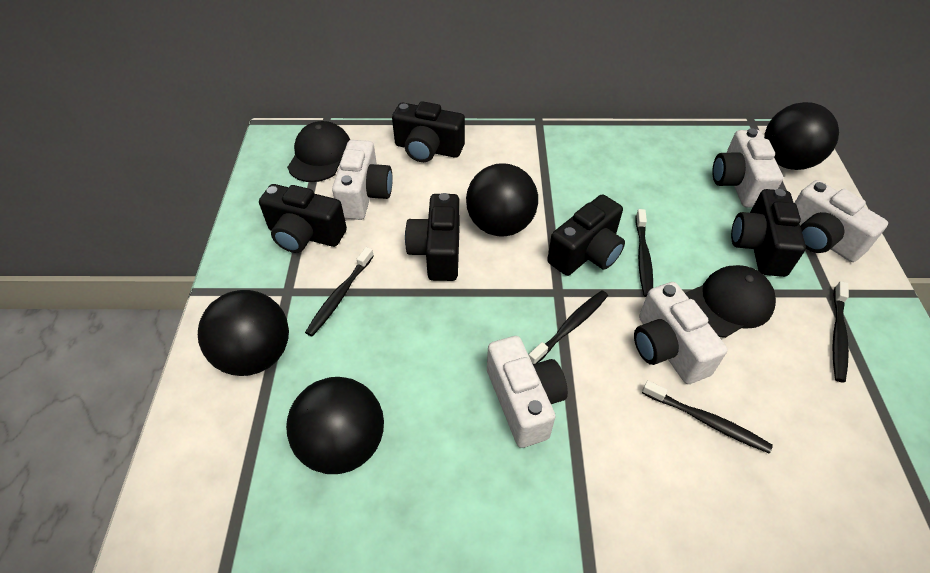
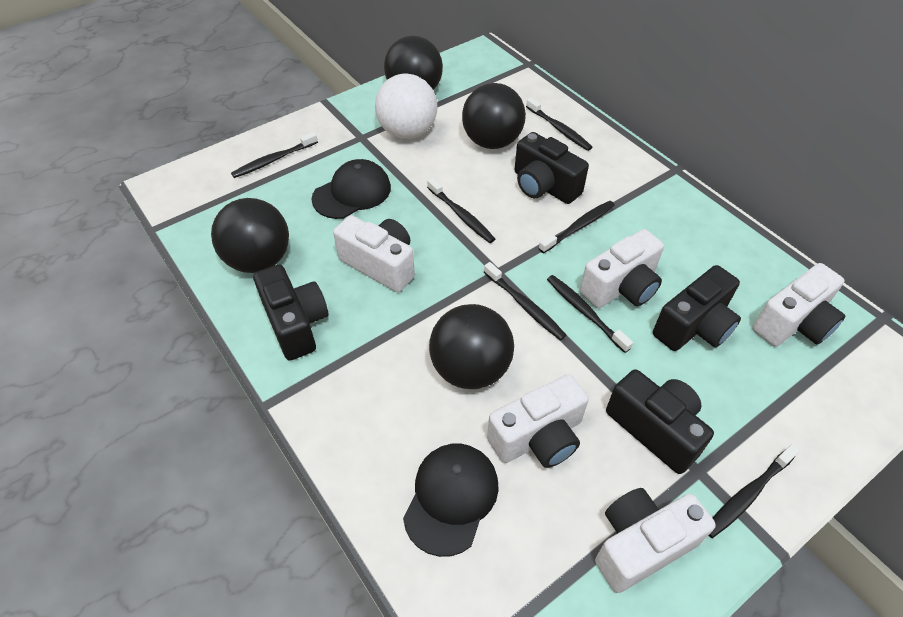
black camera: 5 -> 4
black toothbrush: 5 -> 7
white ball: 0 -> 1

